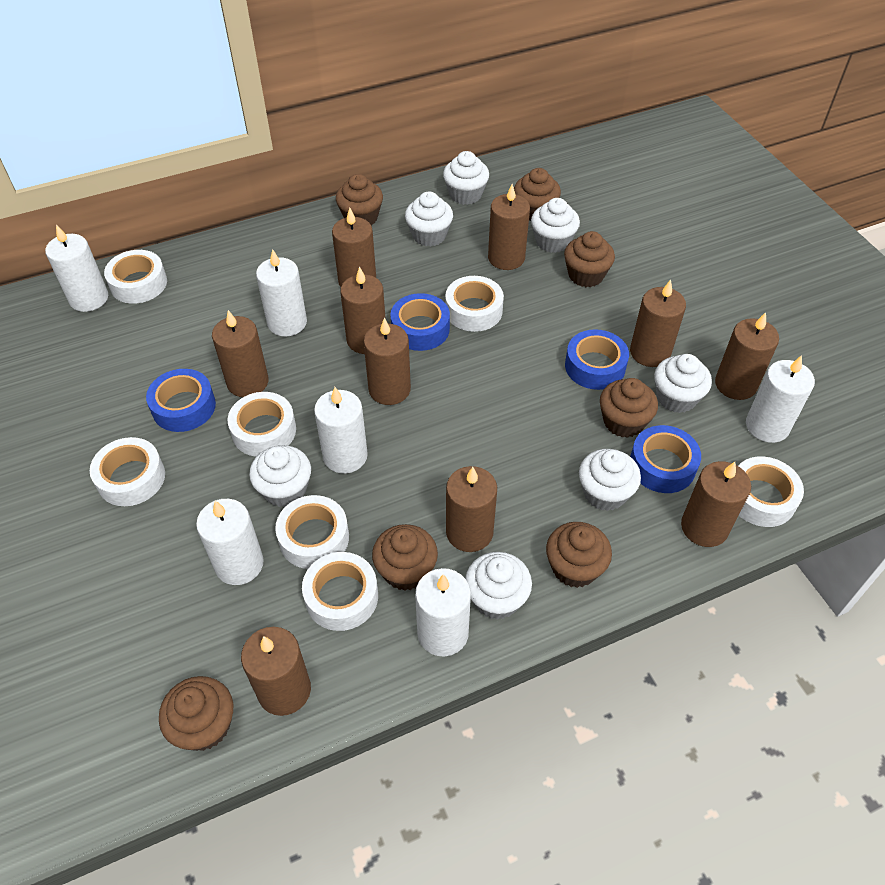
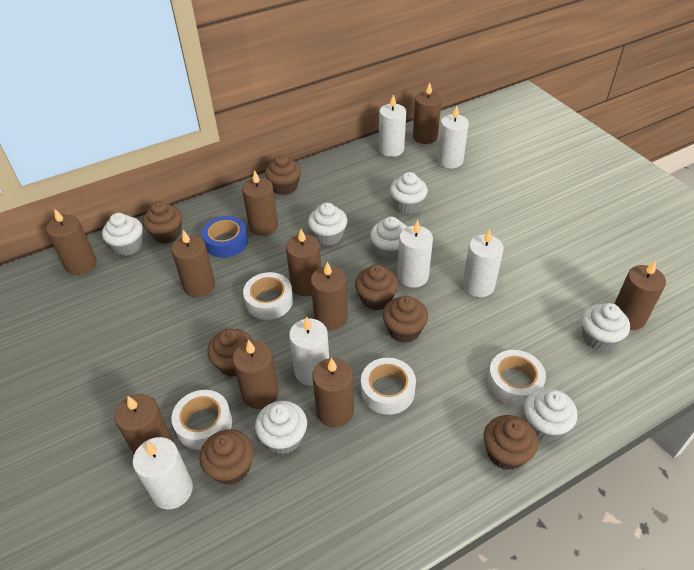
blue tape: 4 -> 1
white tape: 7 -> 4

